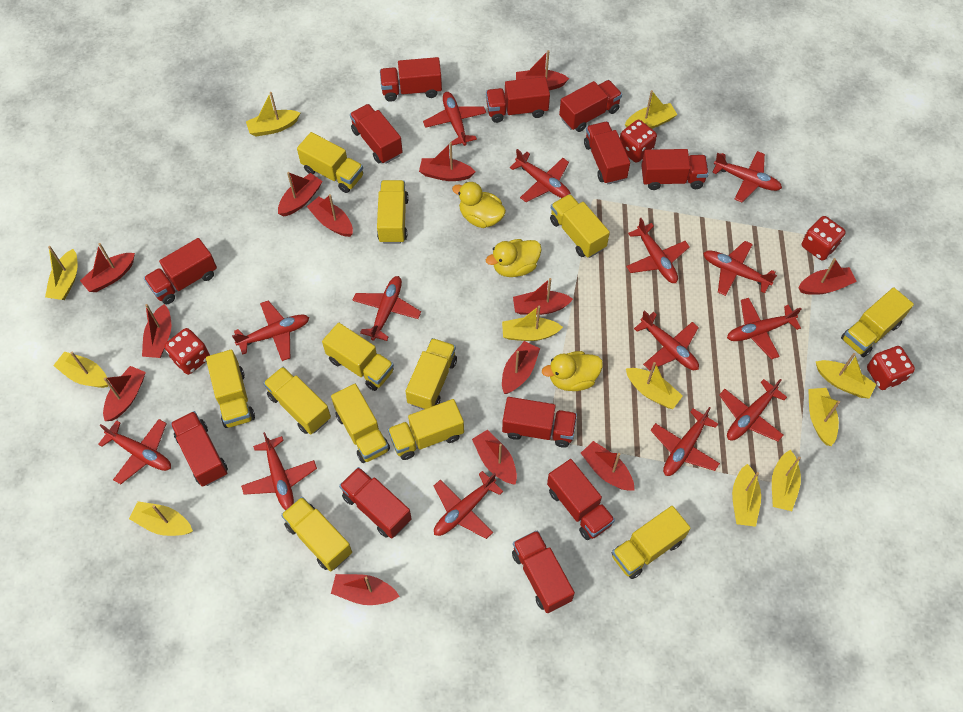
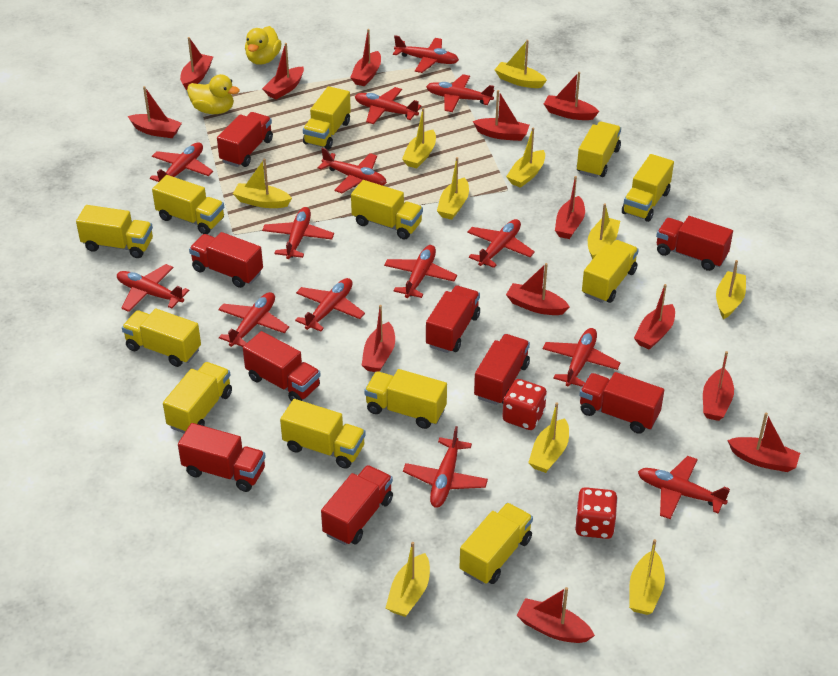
red dice: 4 -> 2
red truck: 12 -> 9
yellow boat: 11 -> 10
yellow duck: 3 -> 2

